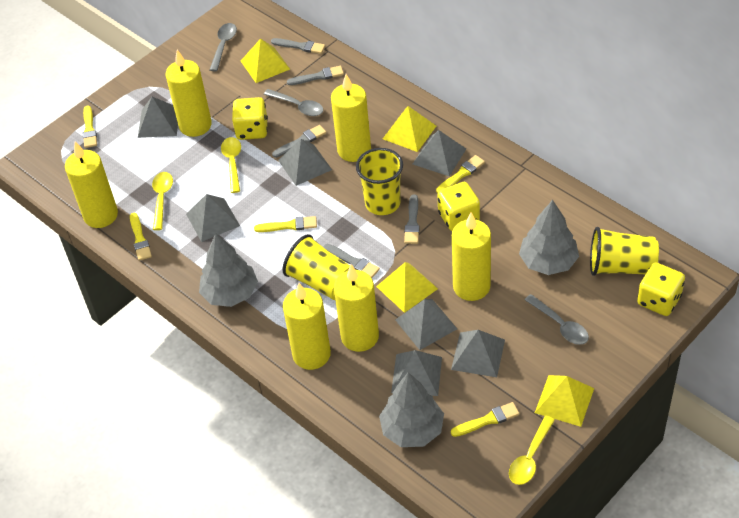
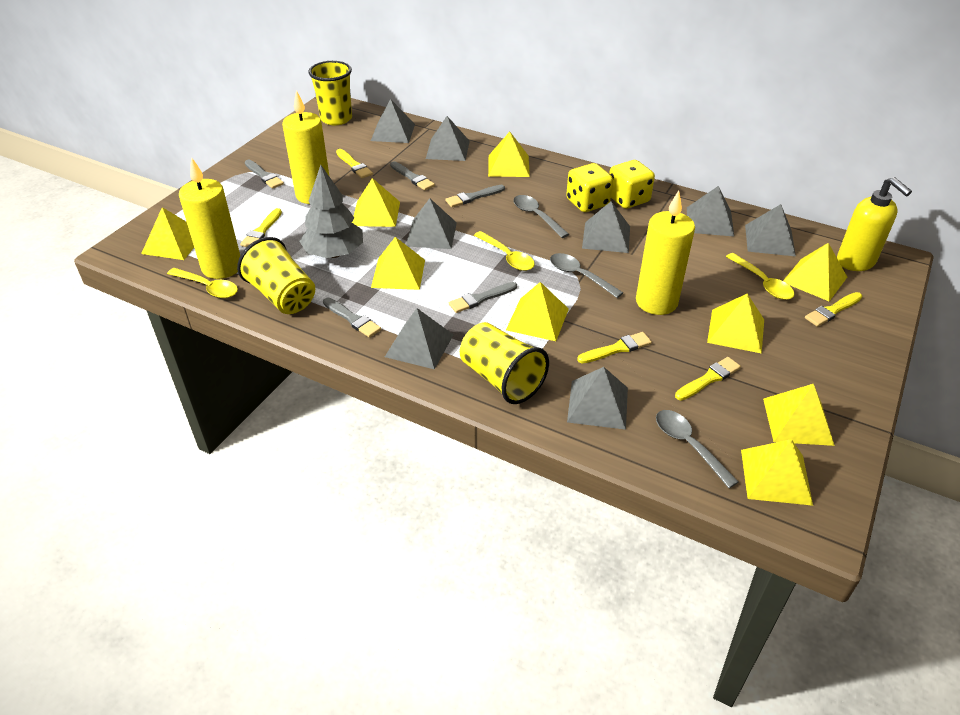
grey pyramid: 7 -> 8
grey tree: 3 -> 1
yellow candle: 6 -> 3
yellow dice: 3 -> 2
yellow pyramid: 4 -> 9
yellow soap dispenser: 0 -> 1

